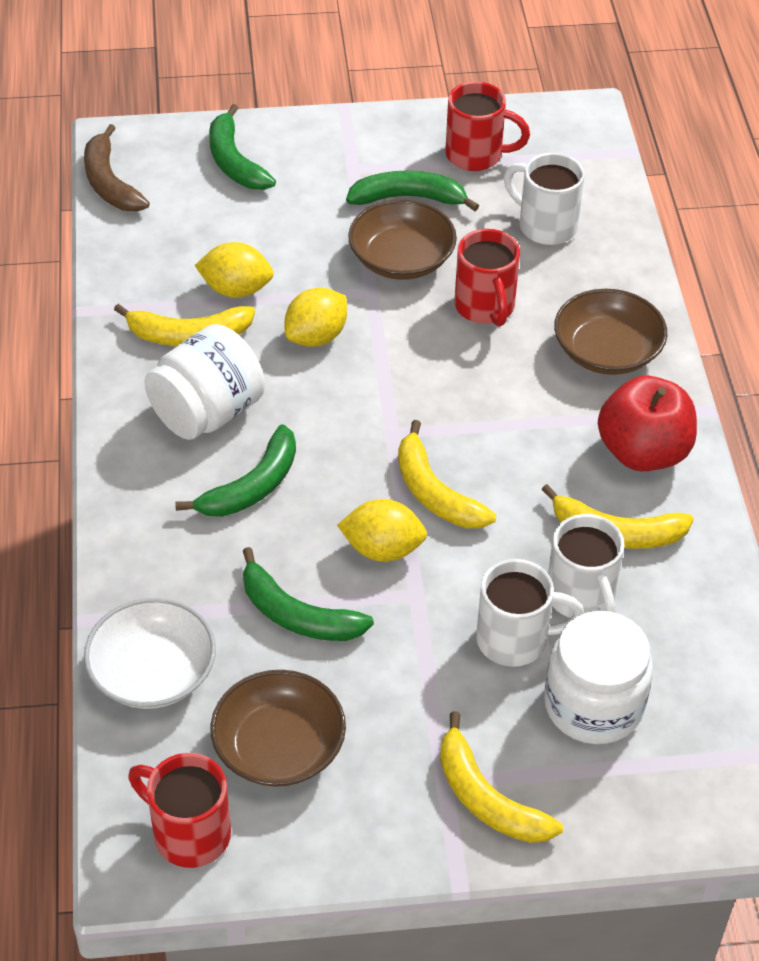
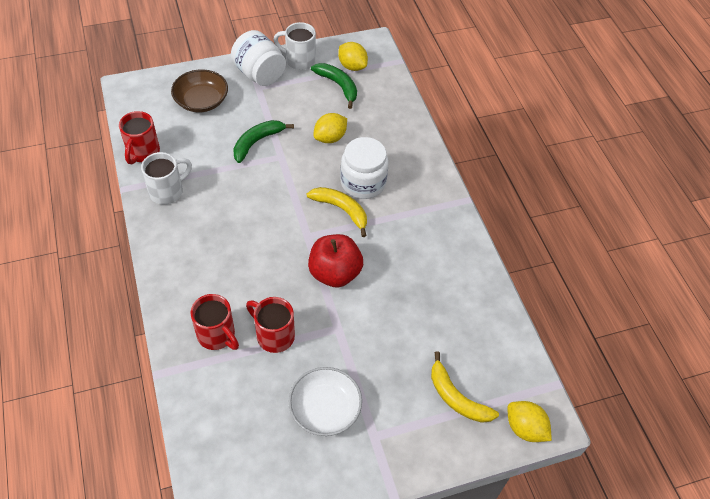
brown banana: 1 -> 0
brown bowl: 3 -> 1
green banana: 4 -> 2
white mug: 3 -> 2
yellow banana: 4 -> 2

